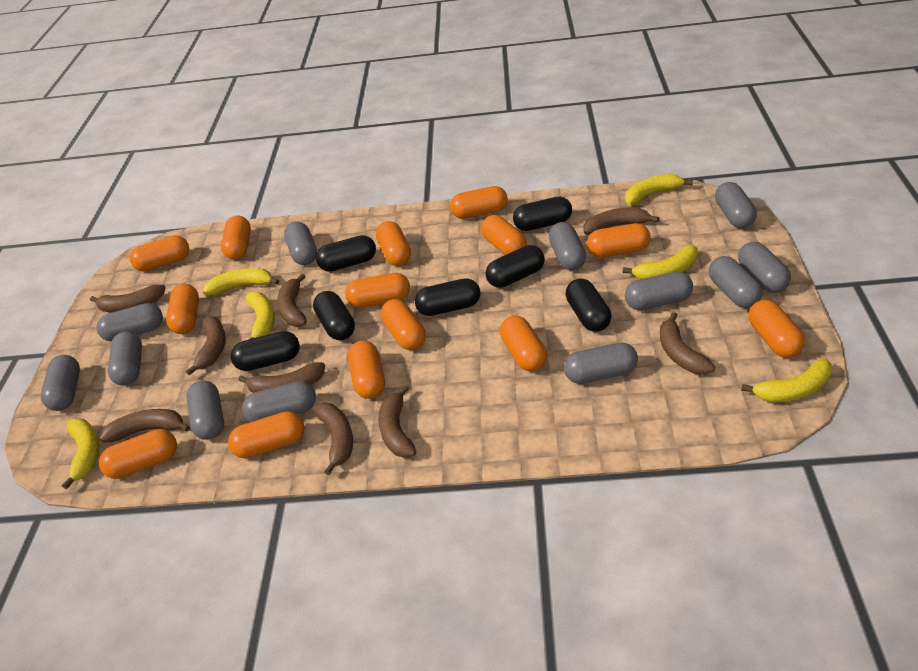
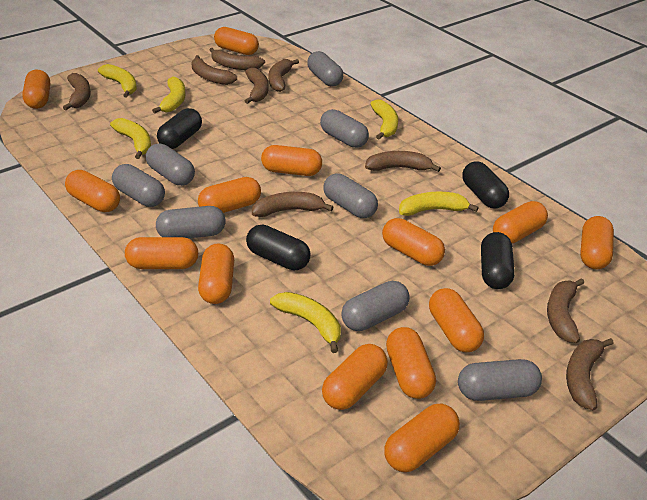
black capsule: 7 -> 4
grey capsule: 12 -> 8

